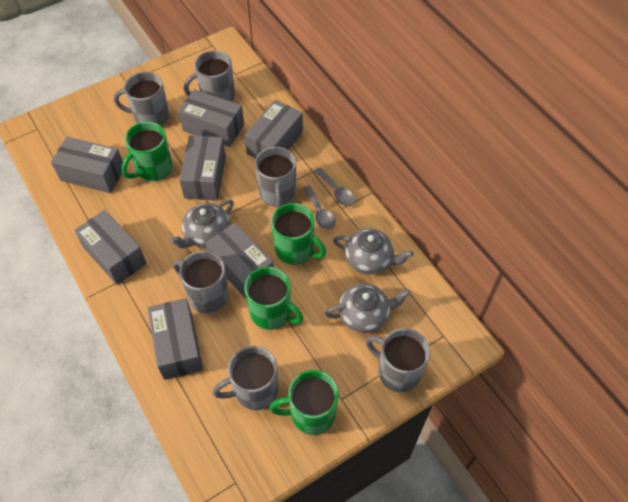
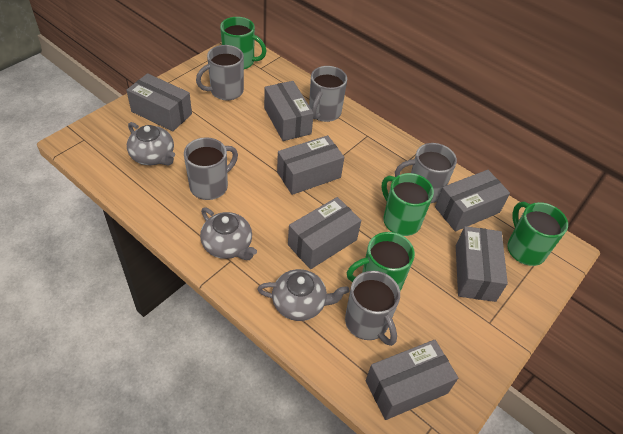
grey mug: 6 -> 5
grey spoon: 2 -> 0

